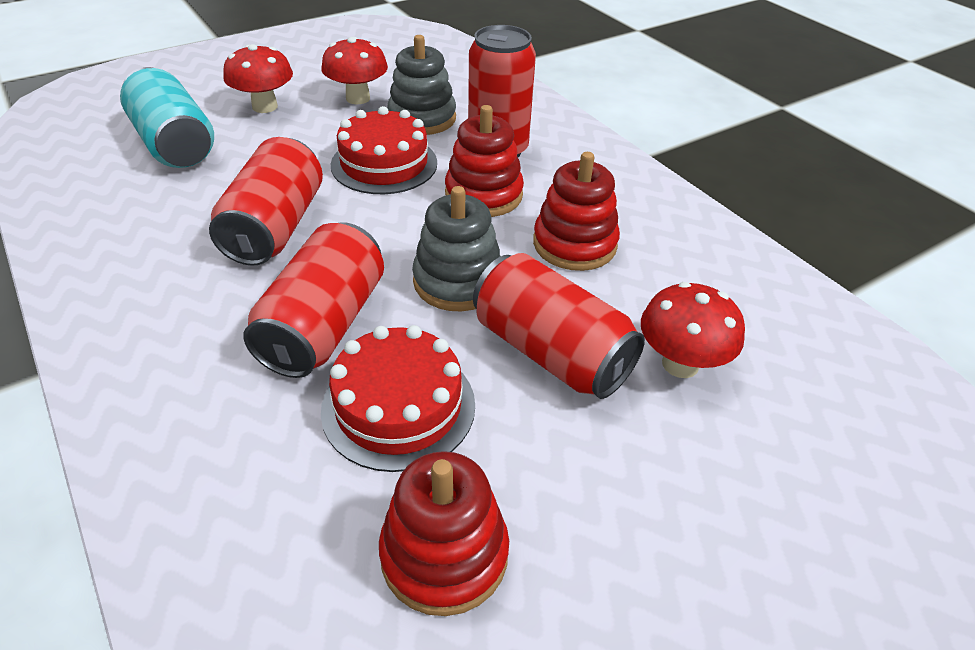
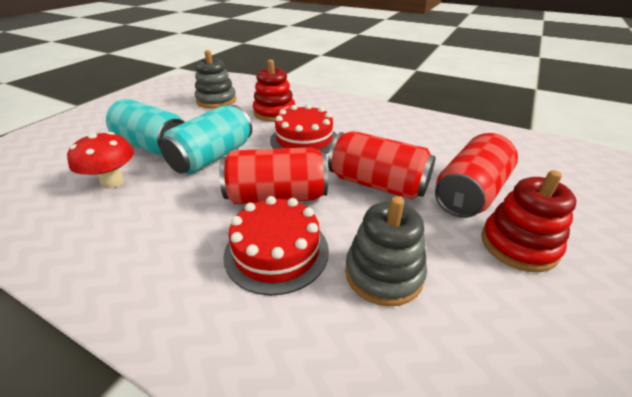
red can: 4 -> 3
red mushroom: 3 -> 1
red stacking toy: 3 -> 2
turquoise can: 1 -> 2

